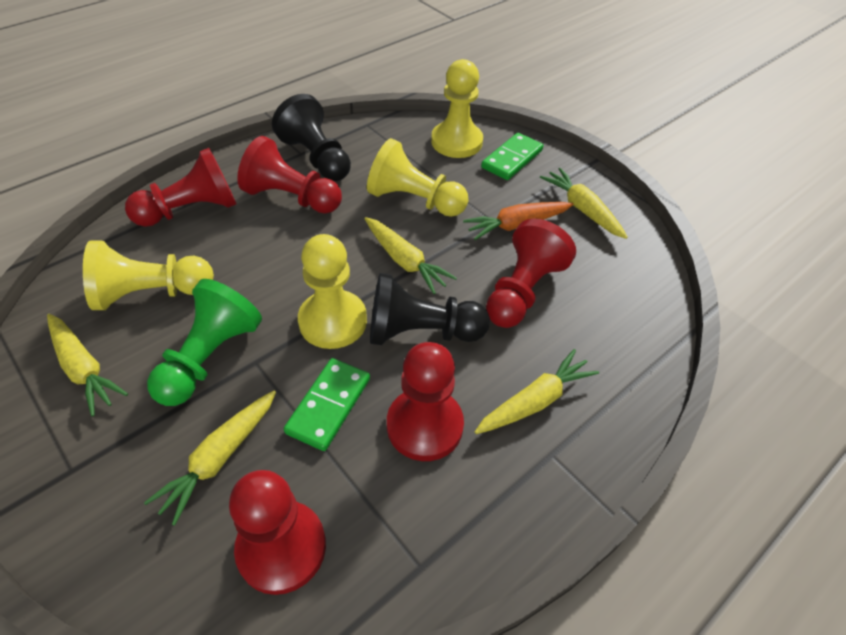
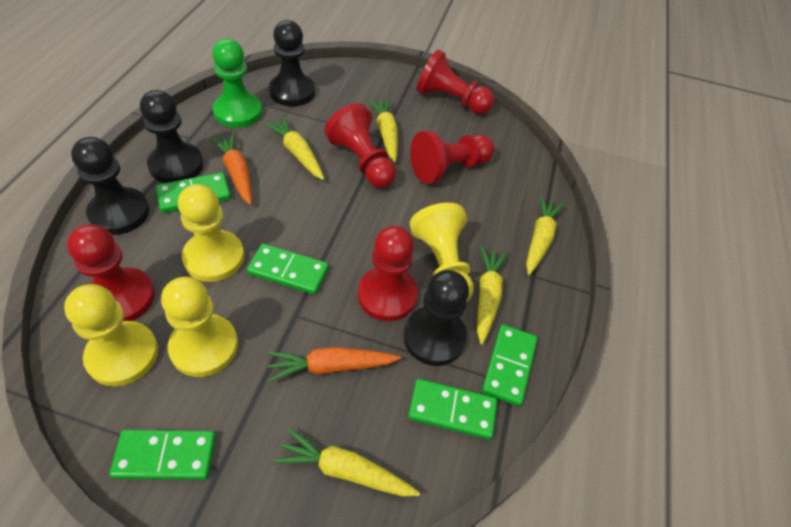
black pawn: 2 -> 4
green domino: 2 -> 5
orange carrot: 1 -> 2

